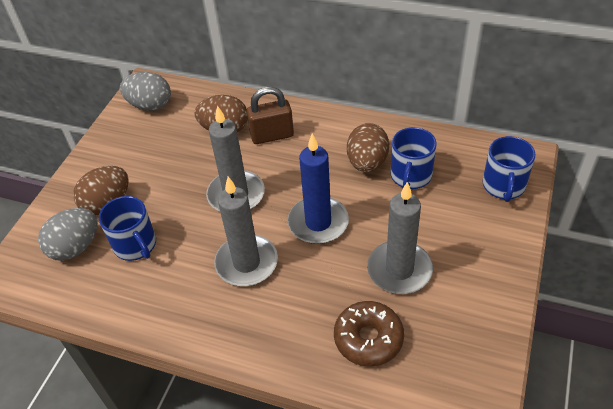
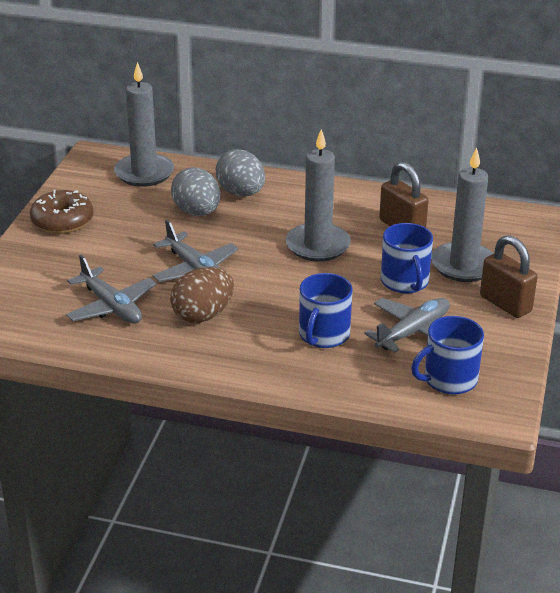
blue candle: 1 -> 0
brown egg: 3 -> 1
brown padlock: 1 -> 2
grey plane: 0 -> 3

